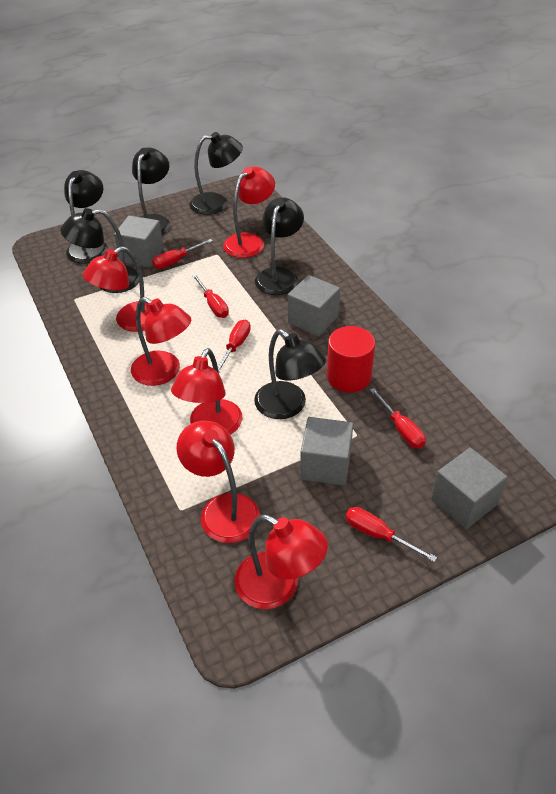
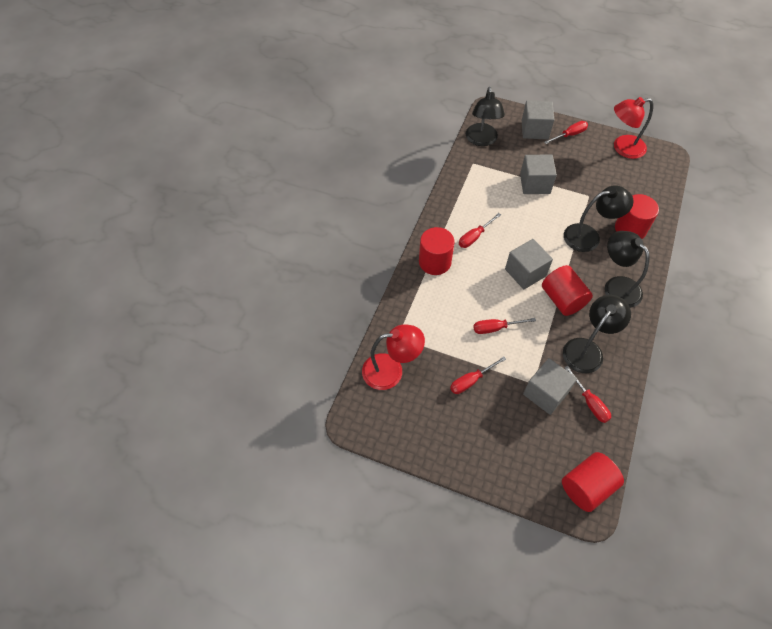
black lamp: 6 -> 4
red cylinder: 1 -> 4
red lamp: 6 -> 2

